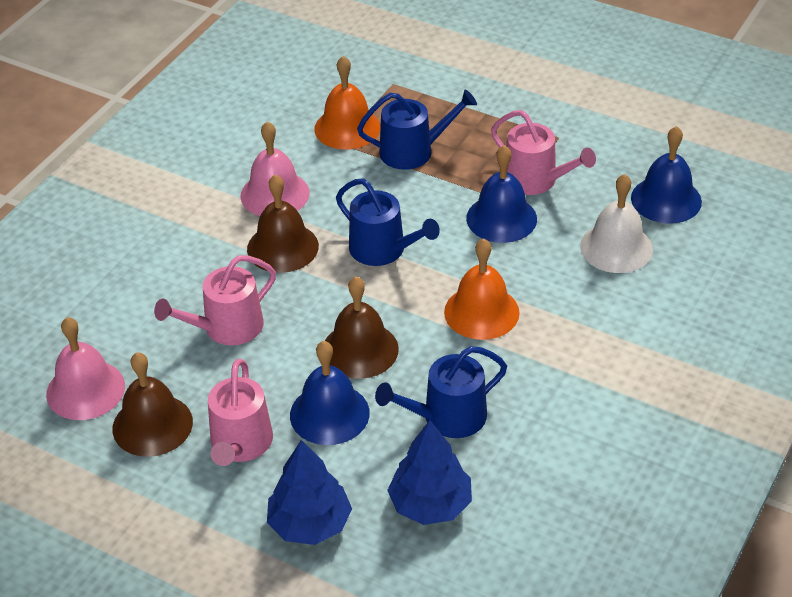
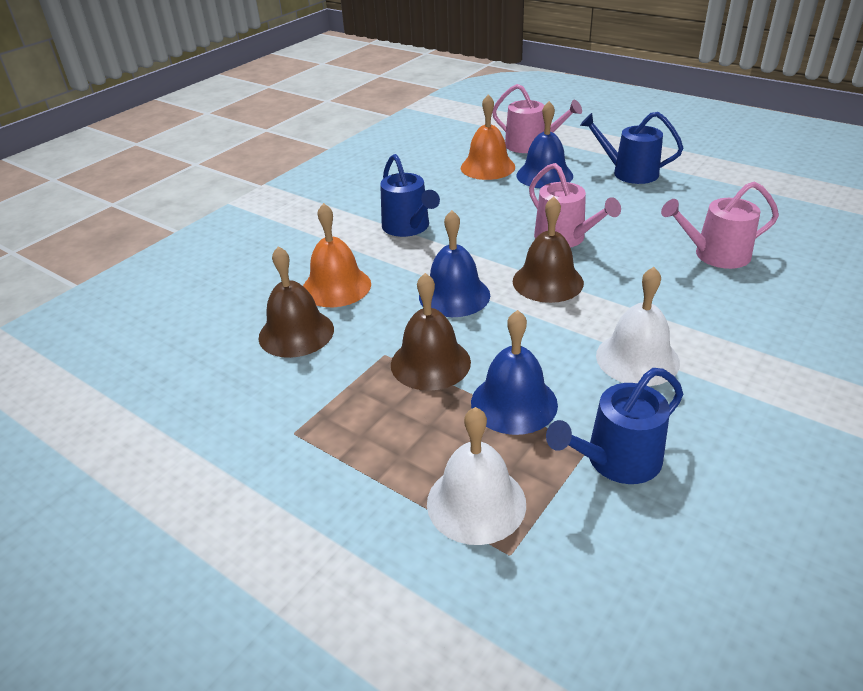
blue tree: 2 -> 0
pink bell: 2 -> 0
white bell: 1 -> 2

